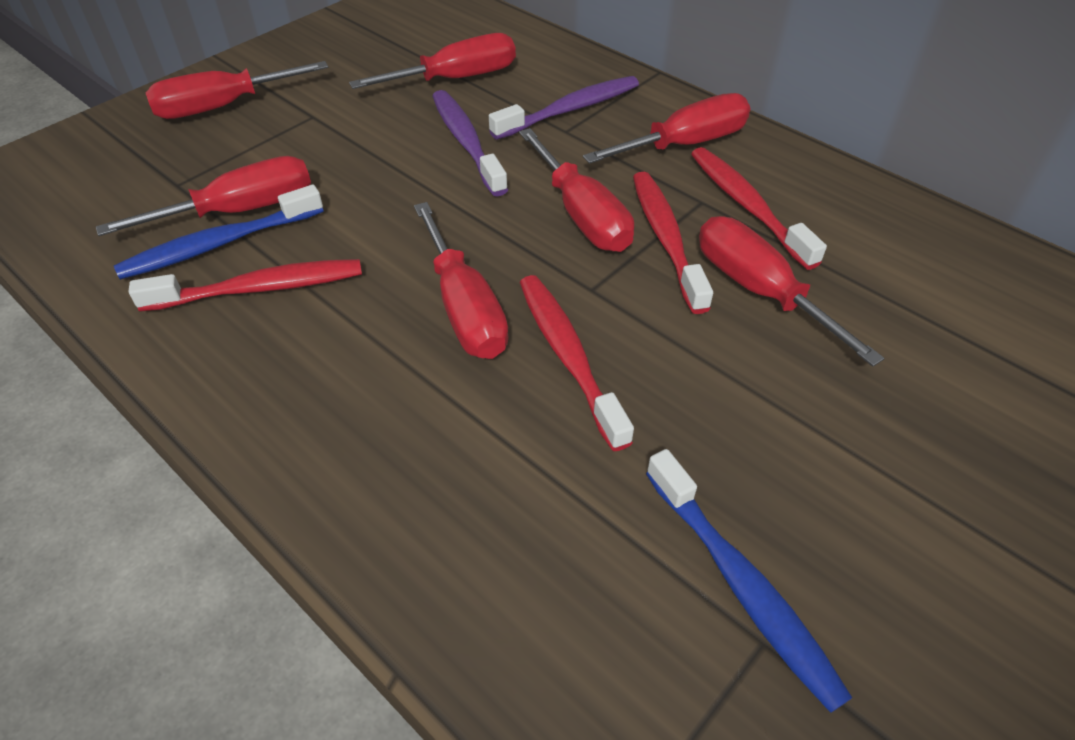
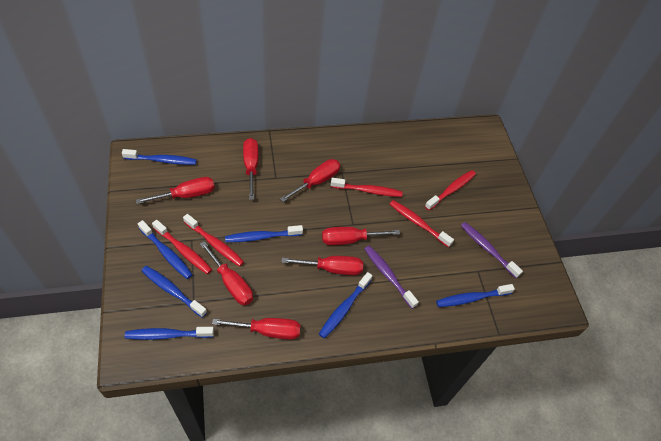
blue toothbrush: 2 -> 7
red toothbrush: 4 -> 5

